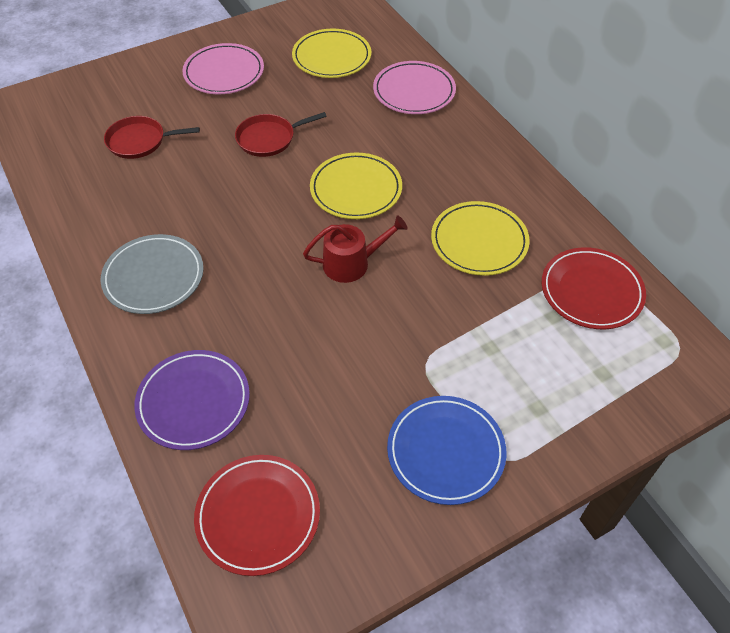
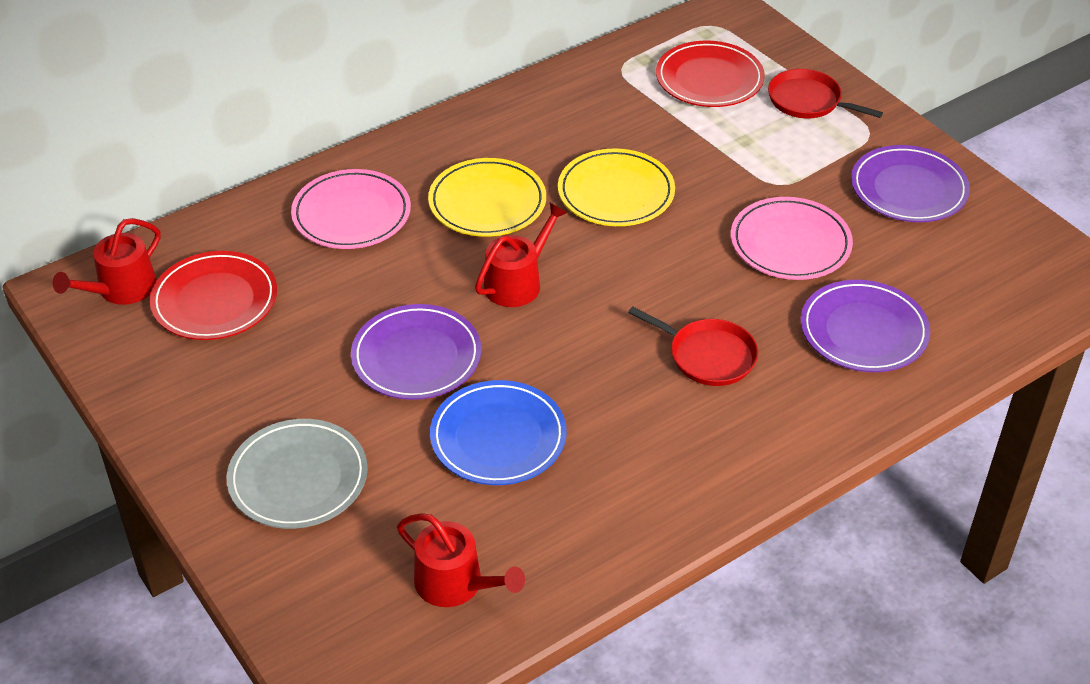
purple plate: 1 -> 3
red watering can: 1 -> 3
yellow plate: 3 -> 2

